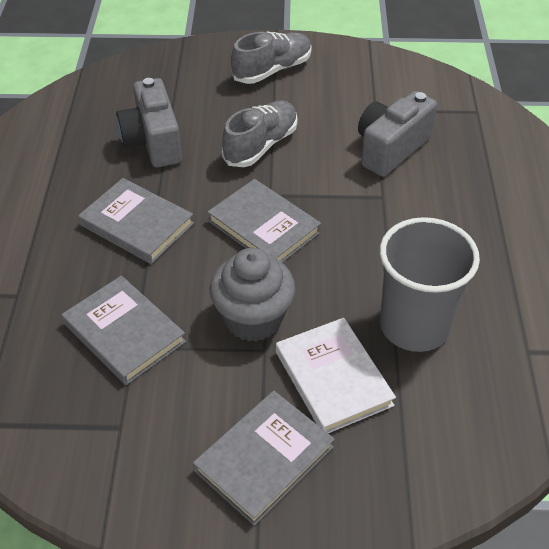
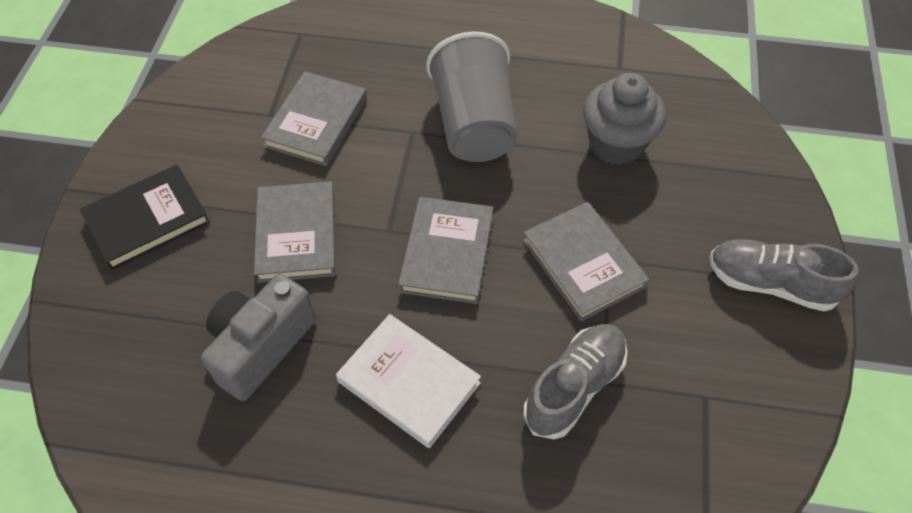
black book: 0 -> 1
grey camera: 2 -> 1

